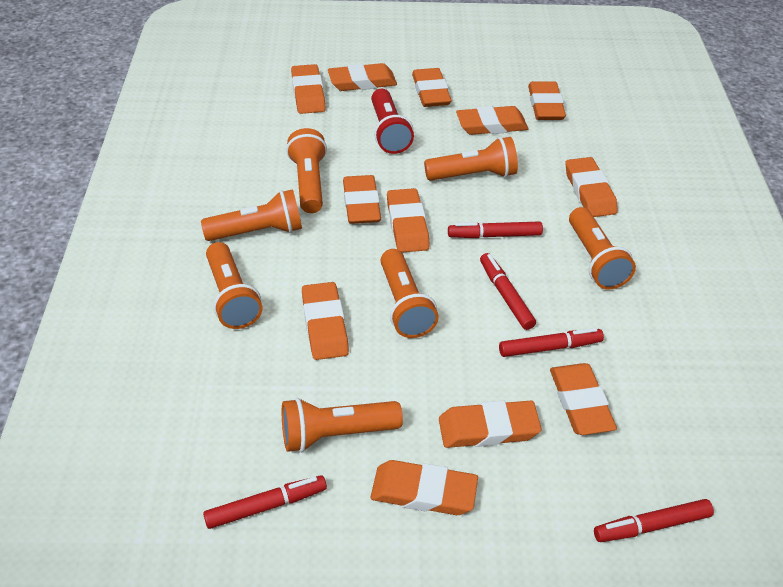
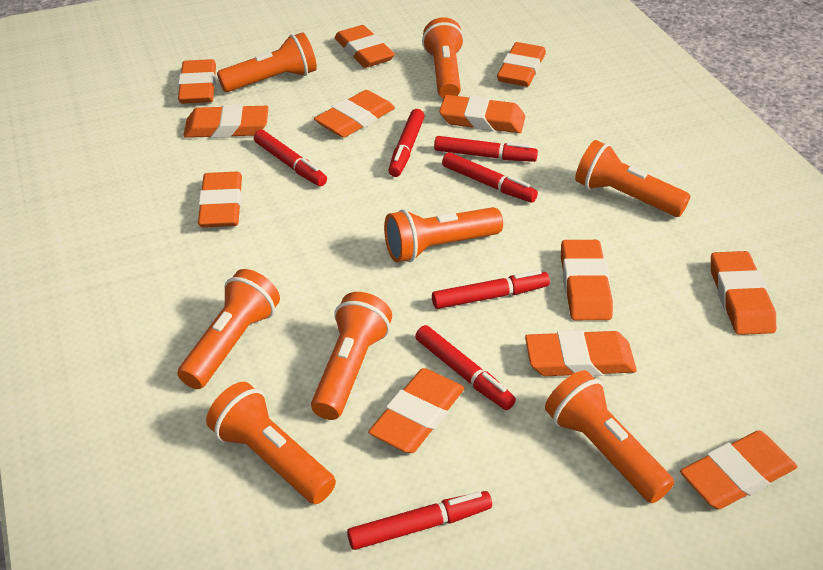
orange flashlight: 7 -> 8
red flashlight: 1 -> 0
red marker: 5 -> 7

